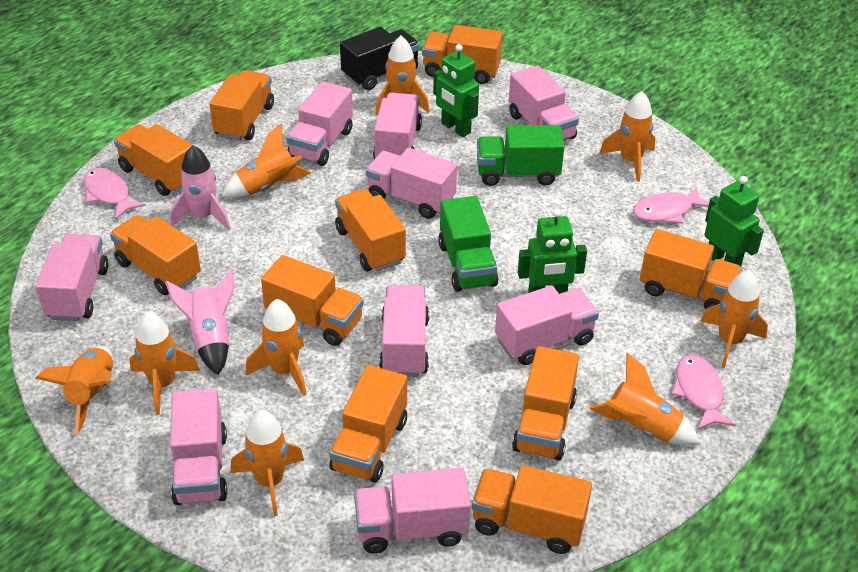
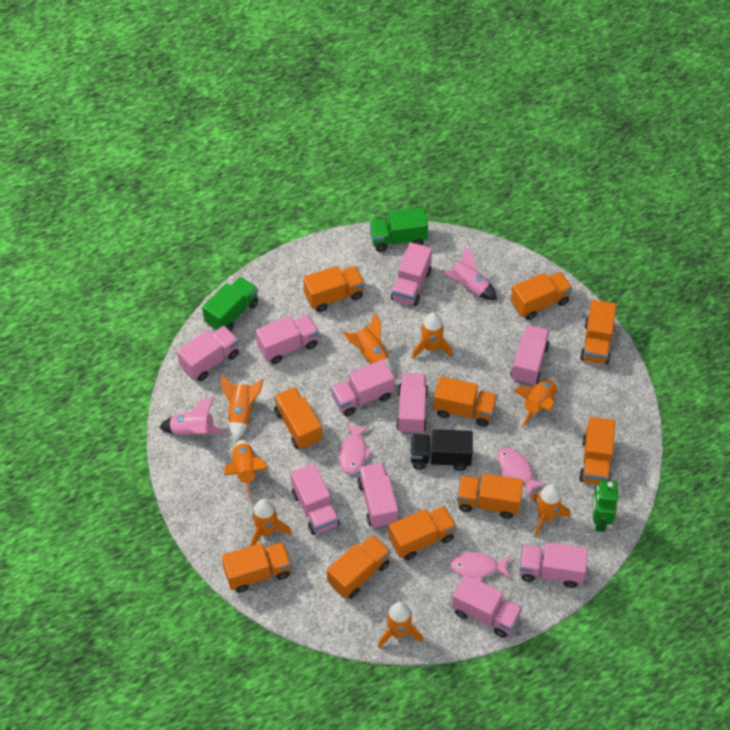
green robot: 3 -> 1
orange rocket: 9 -> 8
pink truck: 9 -> 10

